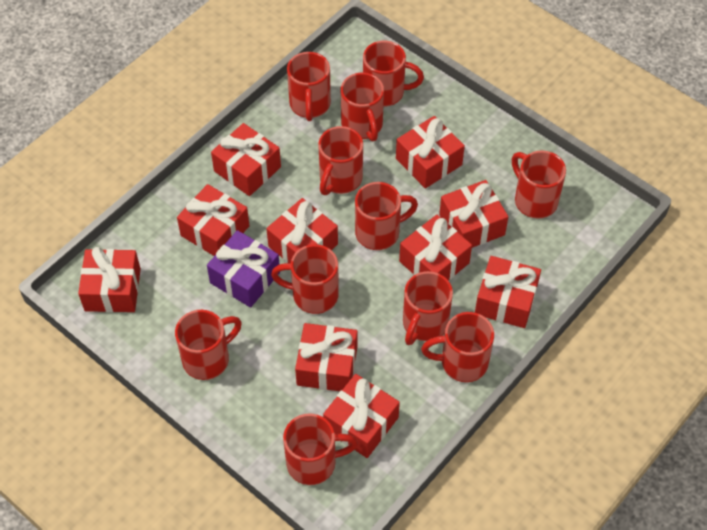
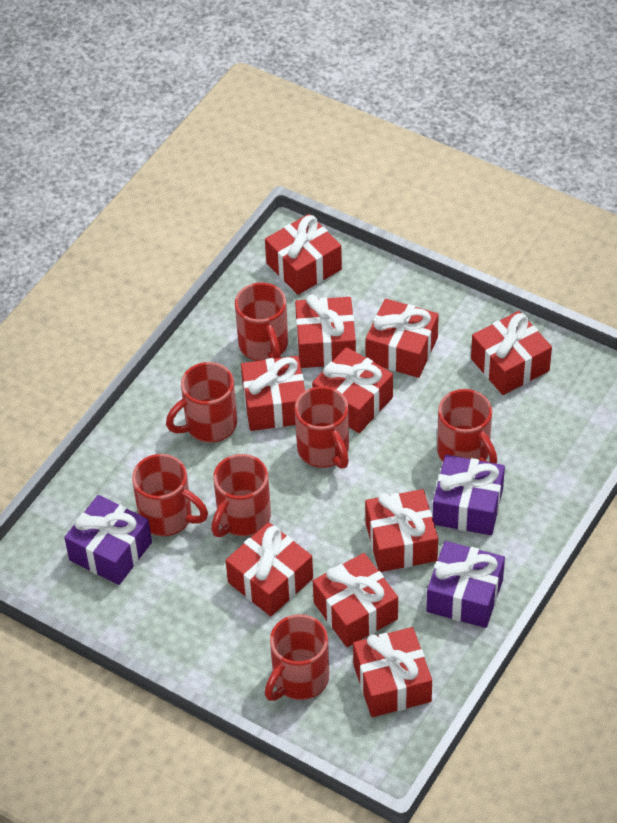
purple gift: 1 -> 3
red mug: 11 -> 7

